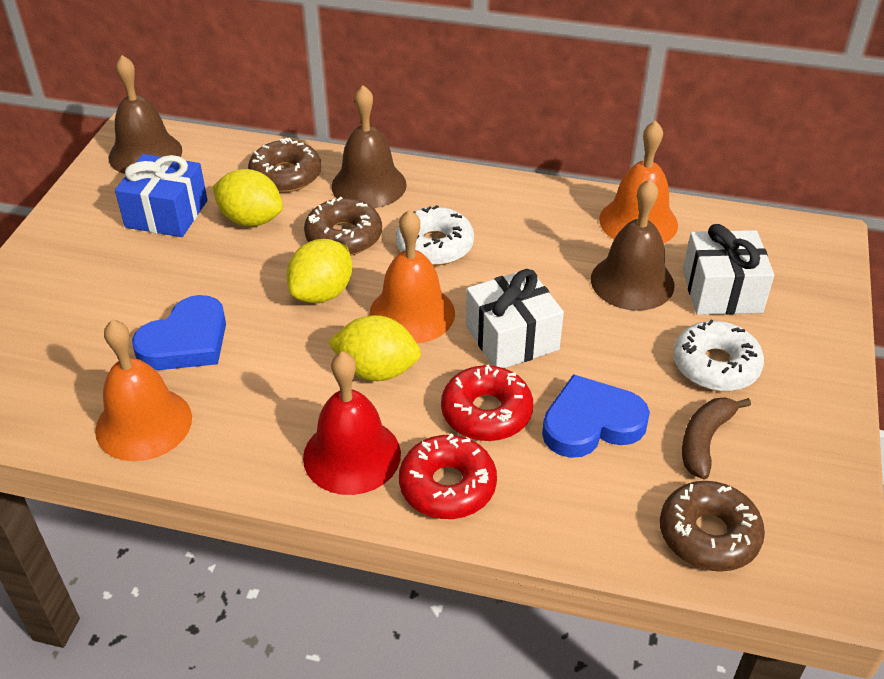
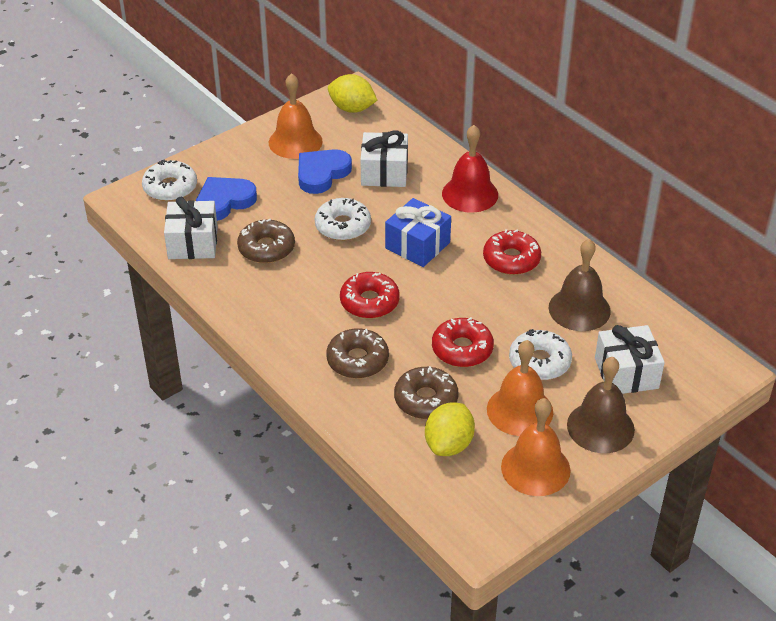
brown banana: 1 -> 0
brown bell: 3 -> 2
red donut: 2 -> 3
white donut: 2 -> 3
white gift: 2 -> 3
yellow lemon: 3 -> 2

